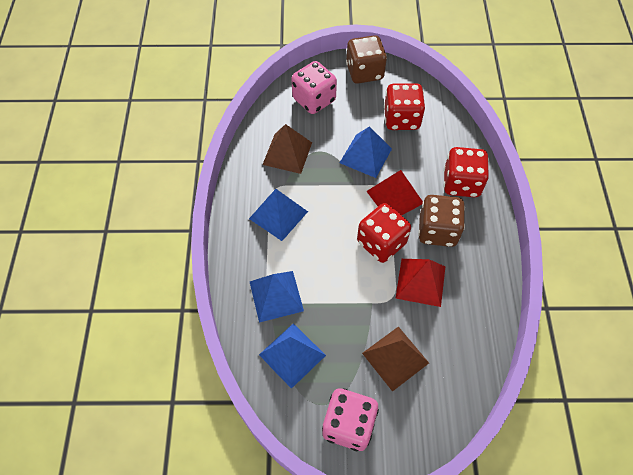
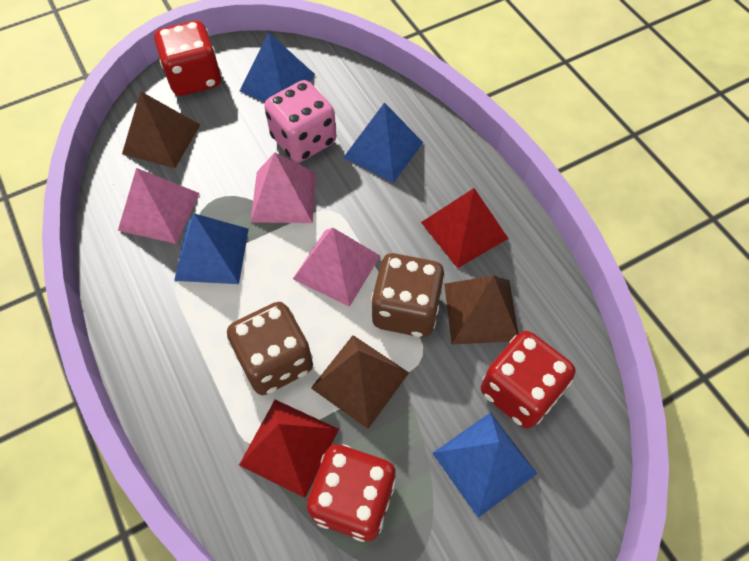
brown pyramid: 2 -> 3
pink dice: 2 -> 1
pink pyramid: 0 -> 3

